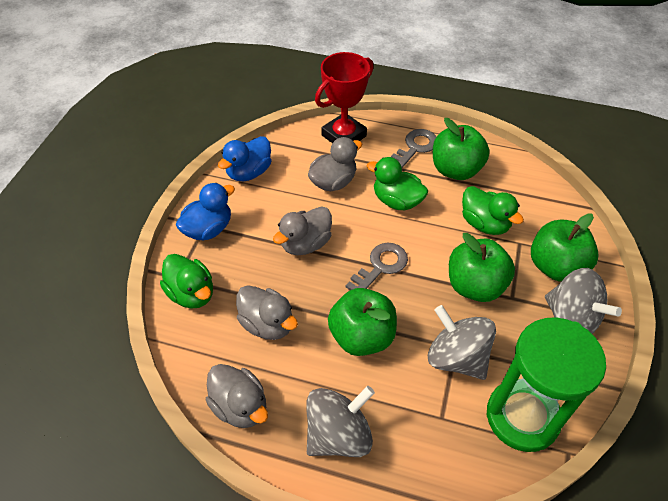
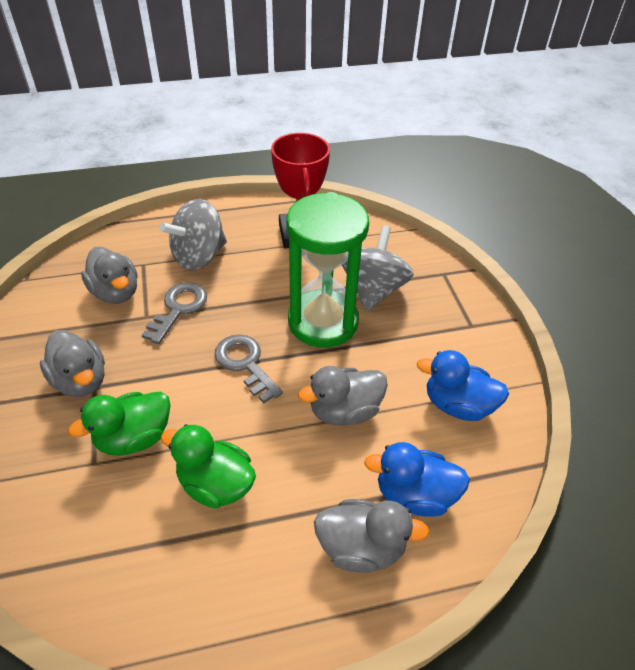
green apple: 4 -> 0
green duck: 3 -> 2
grey spinning top: 3 -> 2

